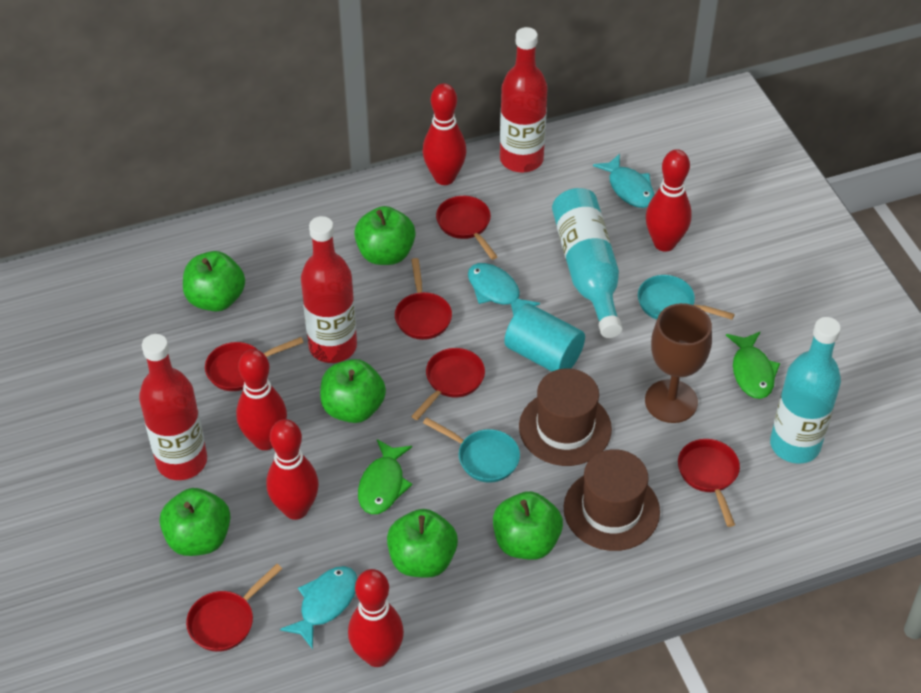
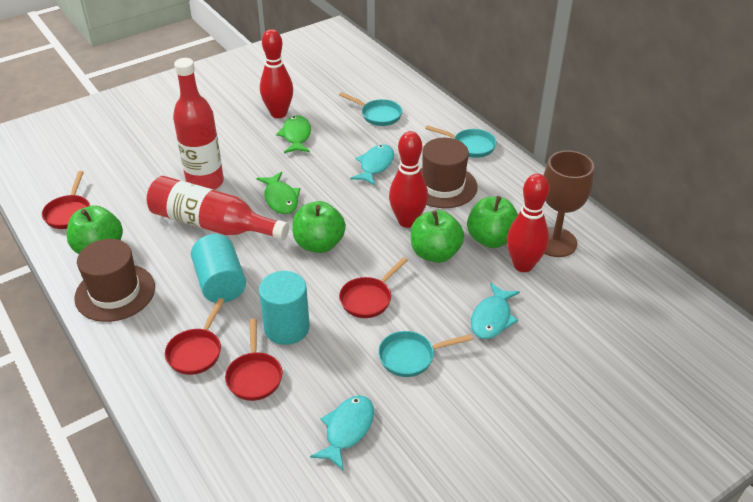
green apple: 6 -> 4
red bottle: 3 -> 2
red bowling pin: 5 -> 3
red pan: 6 -> 4
turquoise bottle: 2 -> 0
turquoise cylinder: 1 -> 2
turquoise pan: 2 -> 3

